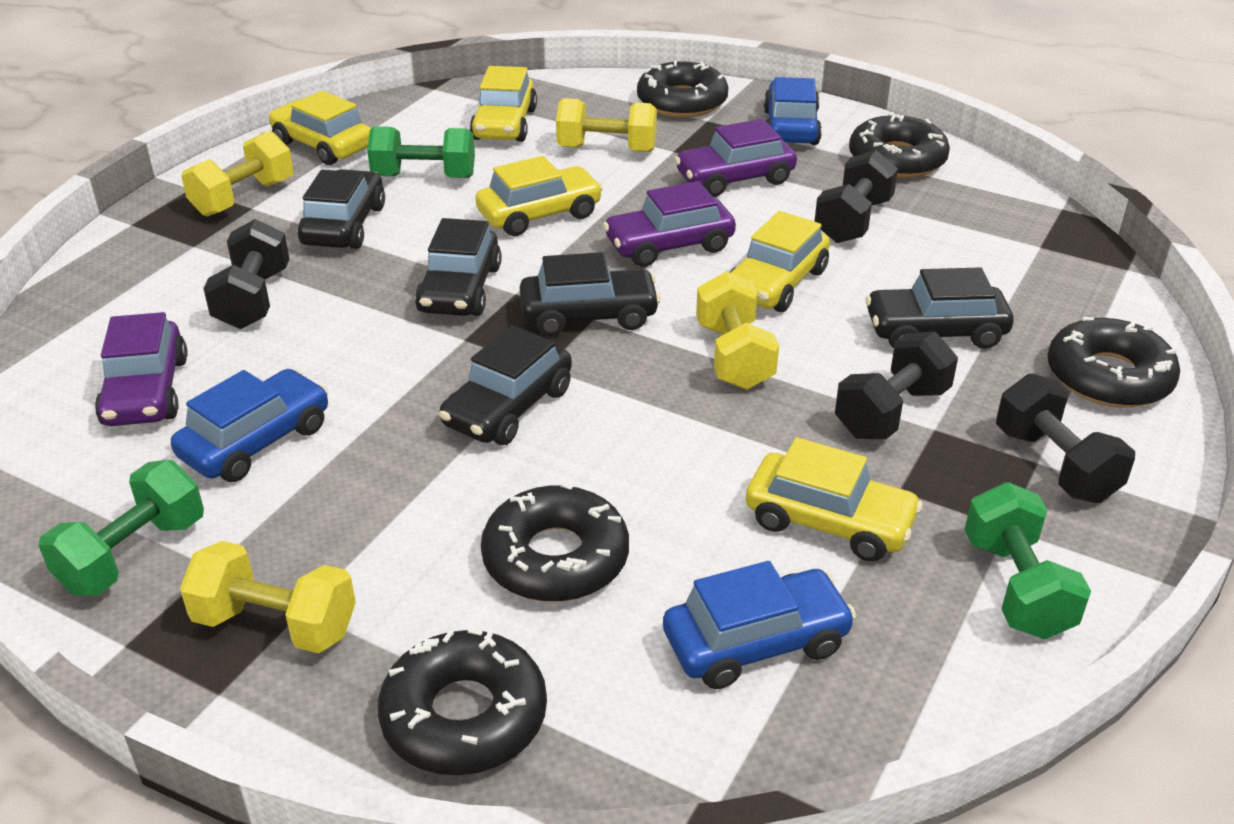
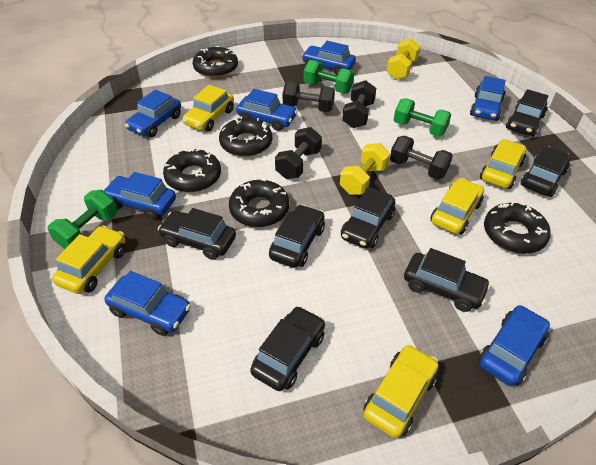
black car: 5 -> 7
blue car: 3 -> 7
purple car: 3 -> 0
yellow dumbbell: 4 -> 2

